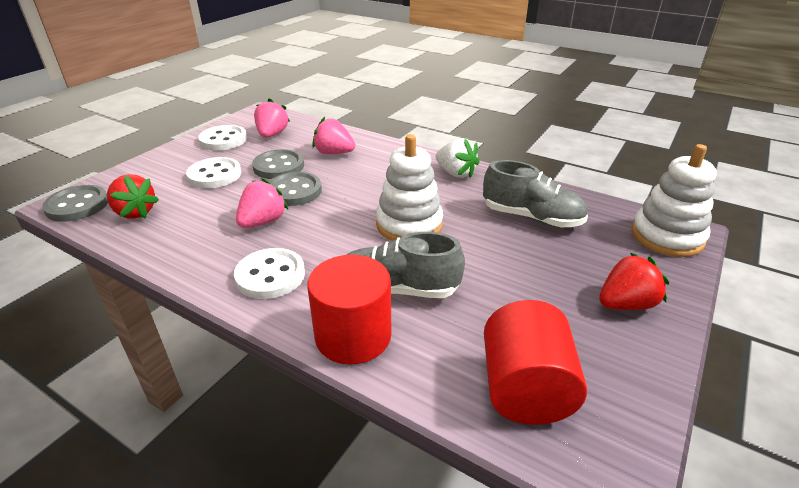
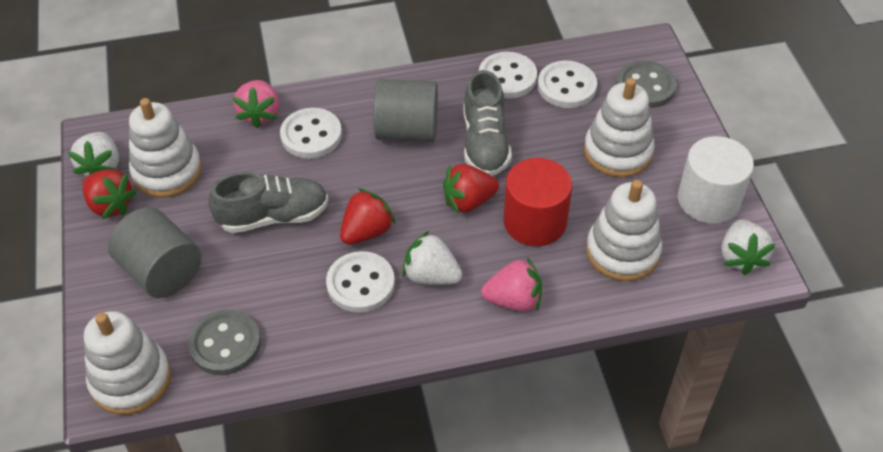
grey button: 3 -> 2
grey cylinder: 0 -> 2
pink strawberry: 3 -> 2
red cylinder: 2 -> 1
red strawberry: 2 -> 3
white button: 3 -> 4
white cylinder: 0 -> 1
white stacking toy: 2 -> 4
white strawberry: 1 -> 3

